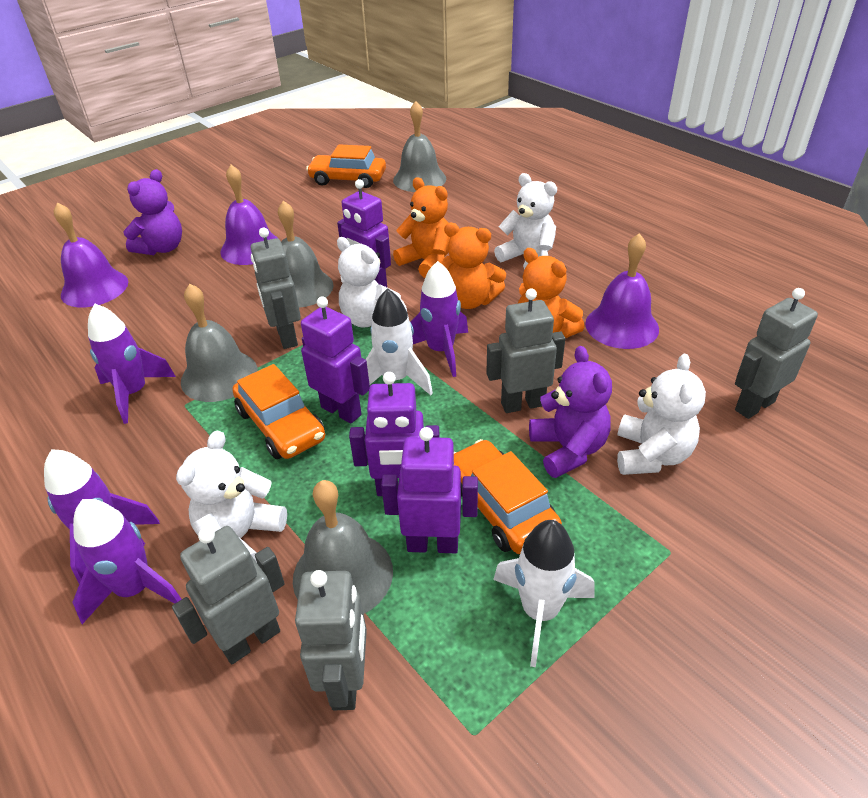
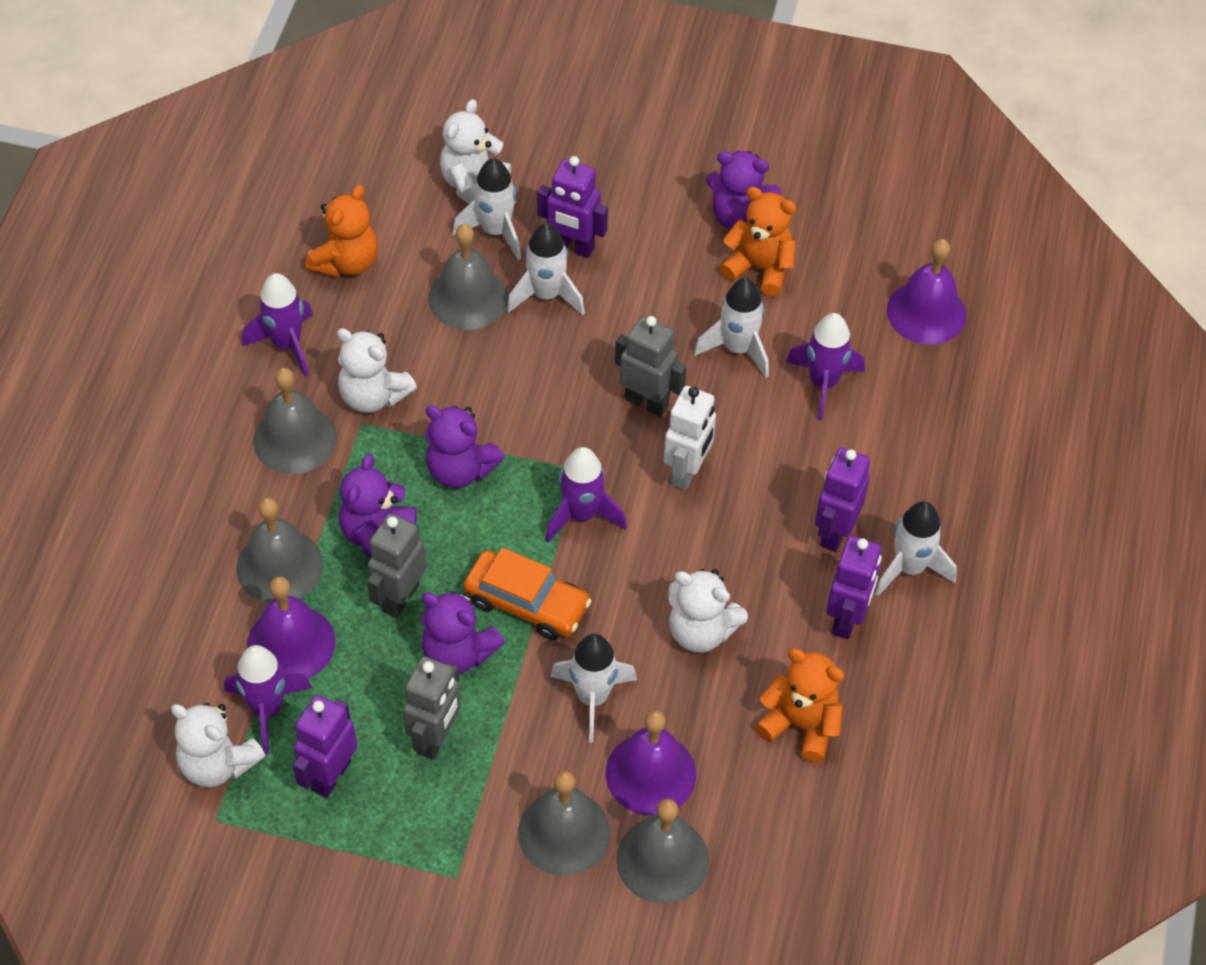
grey bell: 4 -> 5
grey robot: 5 -> 3
orange car: 3 -> 1
purple teddy bear: 2 -> 4
white robot: 0 -> 1
white rocket: 2 -> 5

